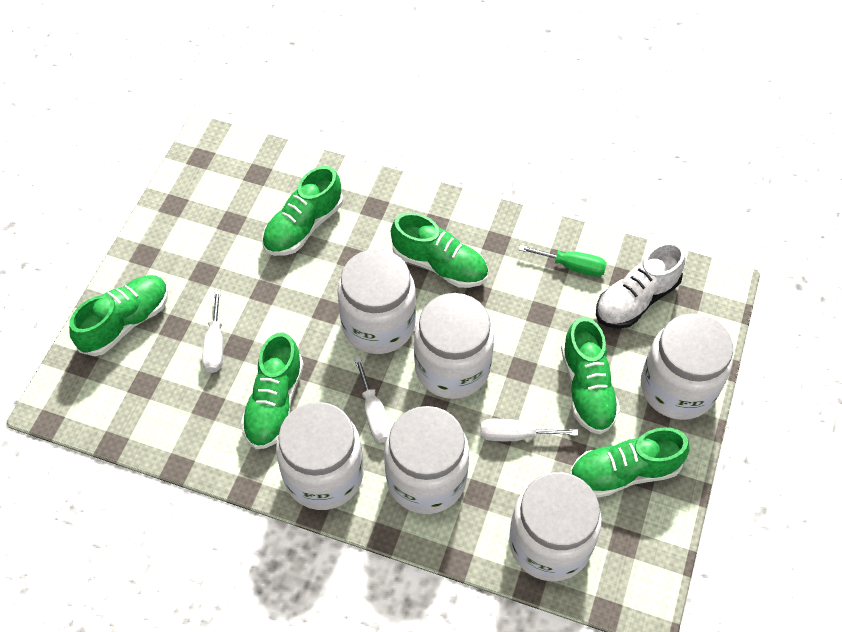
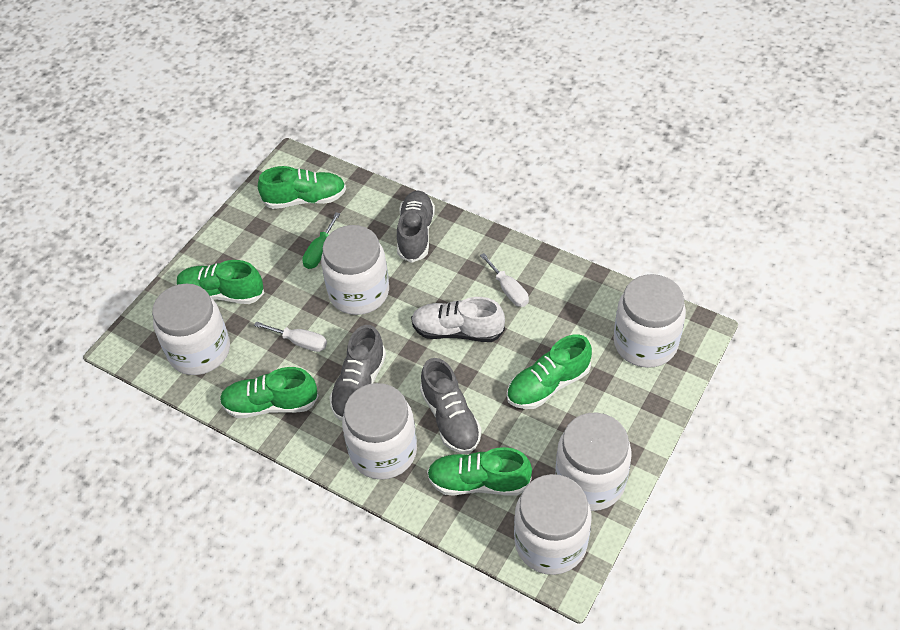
green shoe: 6 -> 5
grey shoe: 0 -> 3
white screwdriver: 3 -> 2

